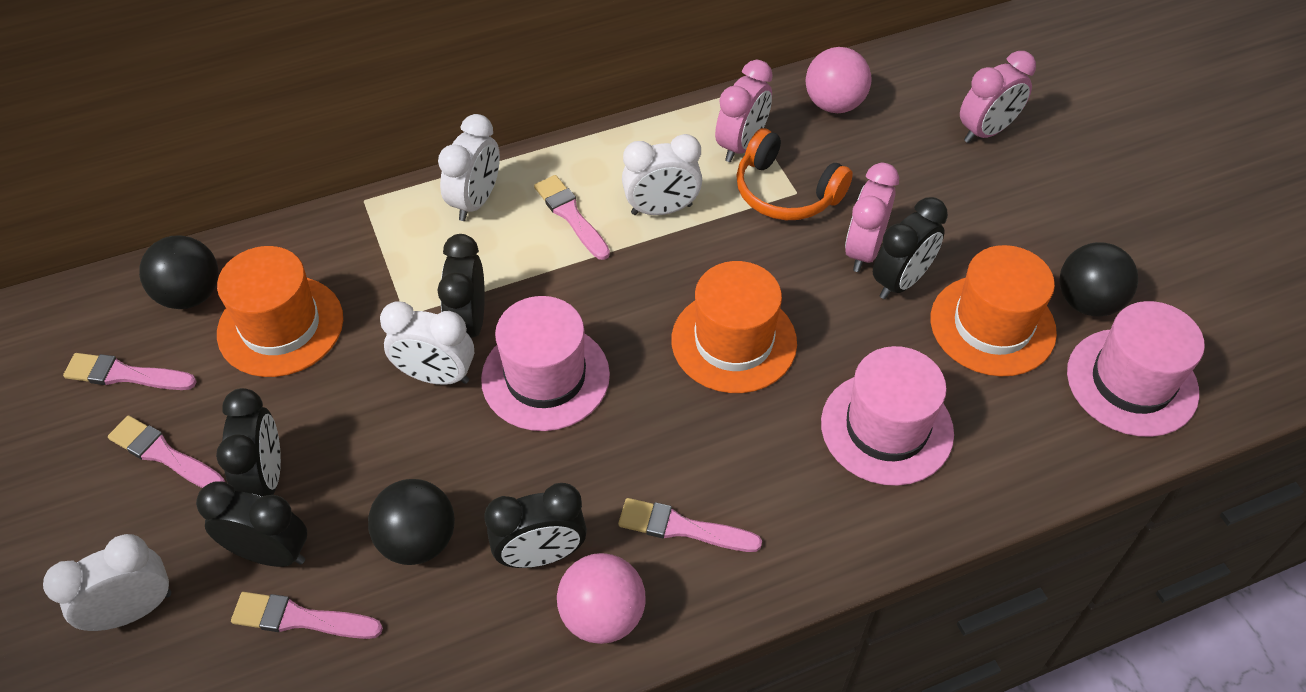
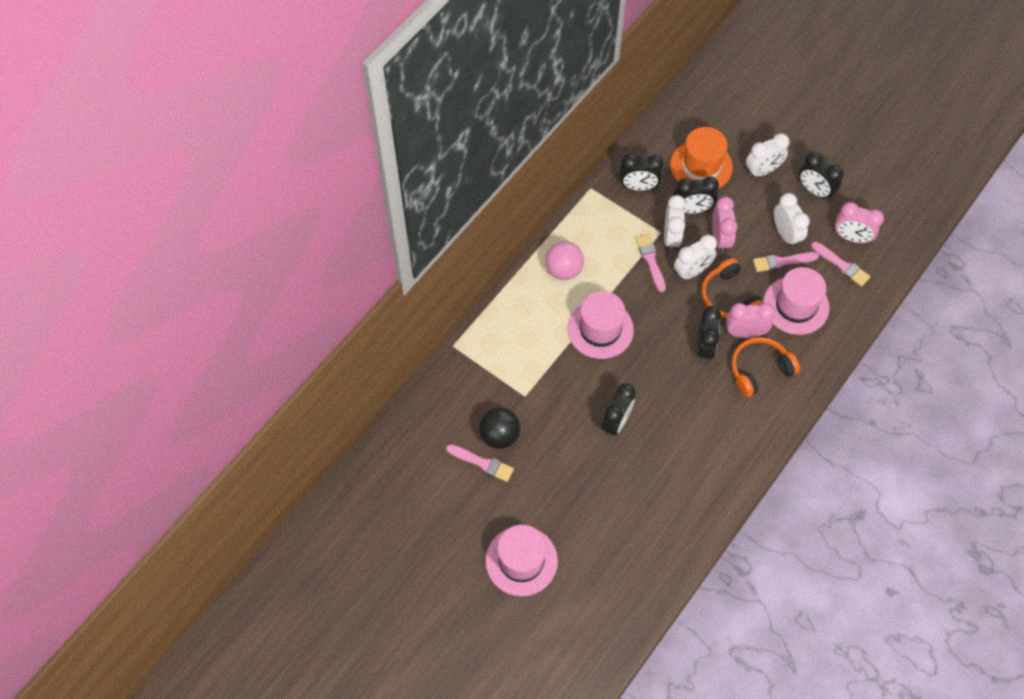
black ball: 3 -> 1
orange hat: 3 -> 1
orange headphones: 1 -> 2
pink ball: 2 -> 1
pink brush: 5 -> 4

